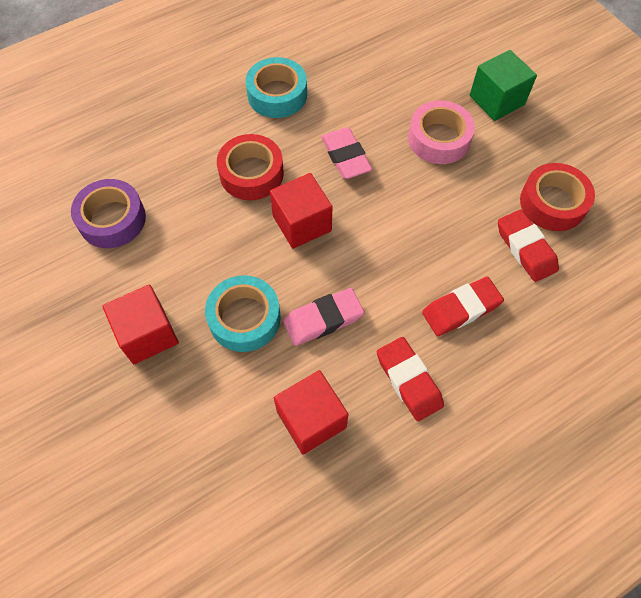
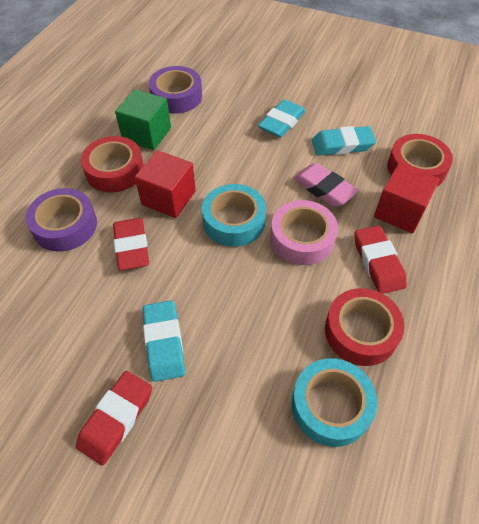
pink eraser: 2 -> 1
purple tape: 1 -> 2
red cube: 3 -> 2
red tape: 2 -> 3
turquoise eraser: 0 -> 3

